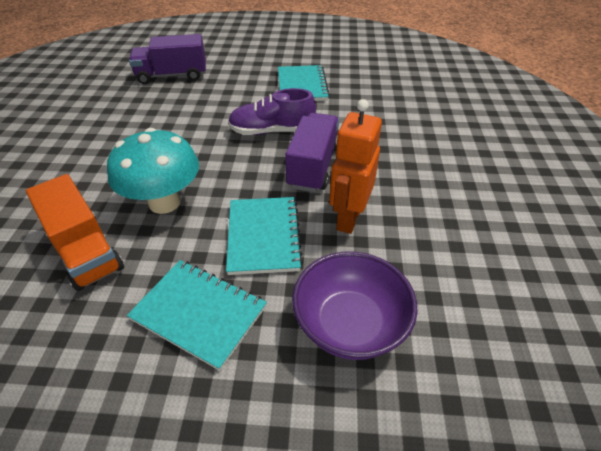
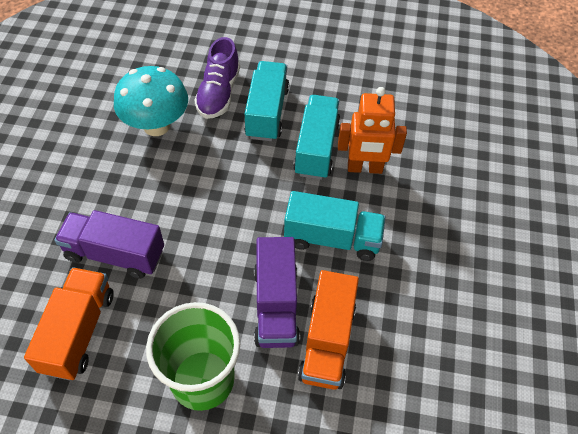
green cup: 0 -> 1
orange truck: 1 -> 2
purple bowl: 1 -> 0
turquoise notebook: 3 -> 0
turquoise truck: 0 -> 3

